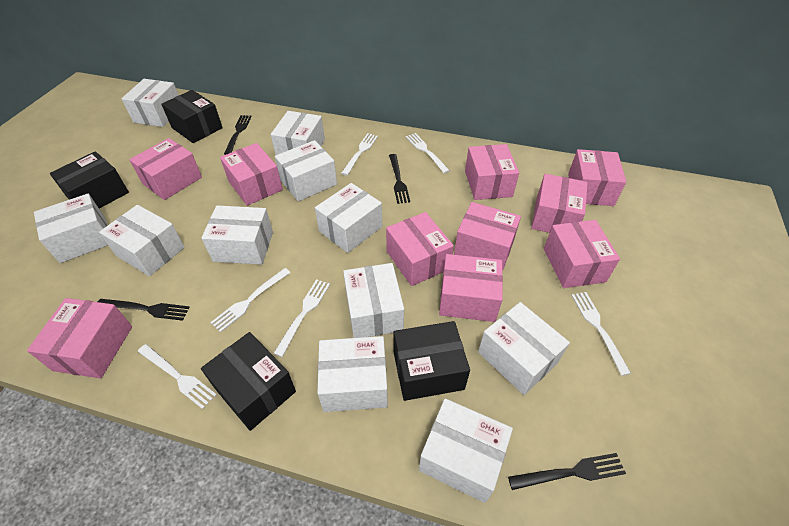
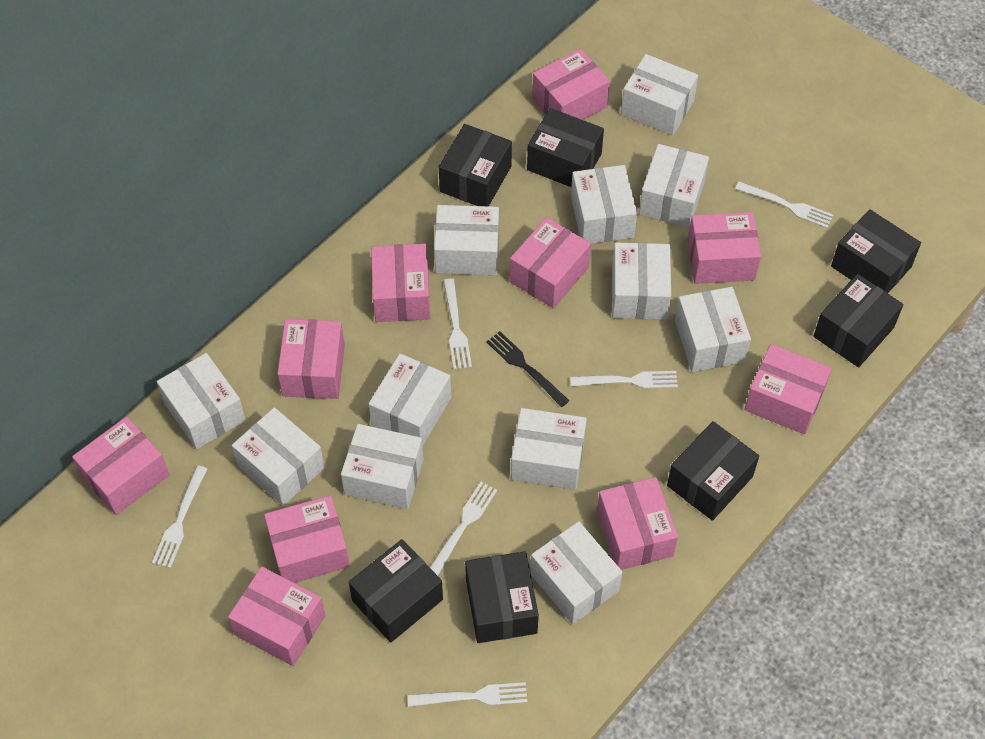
black box: 4 -> 7
black fork: 4 -> 1
white box: 11 -> 12

